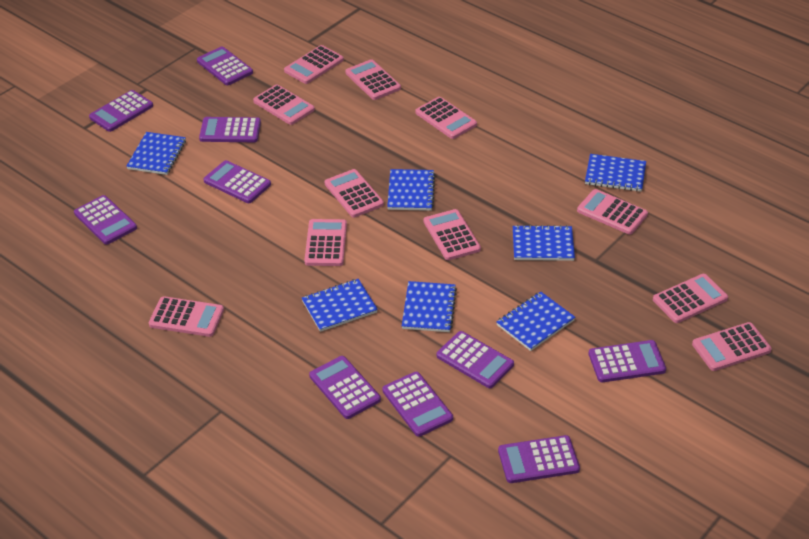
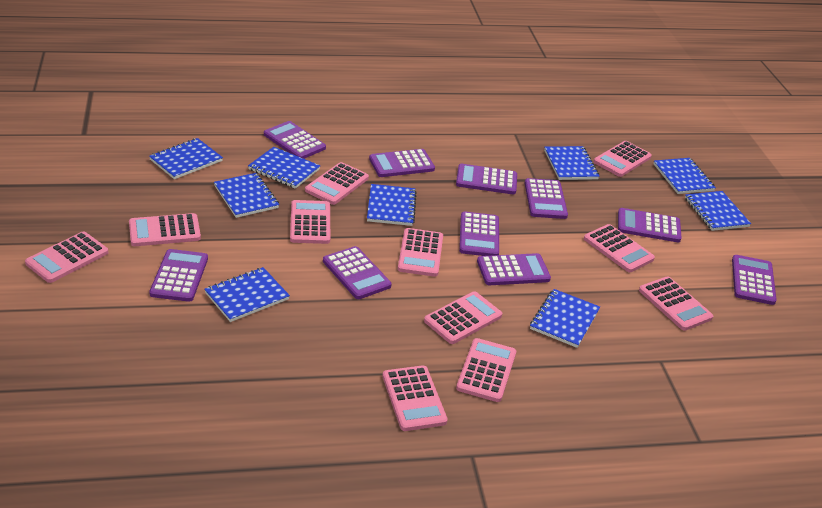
blue notebook: 7 -> 9

